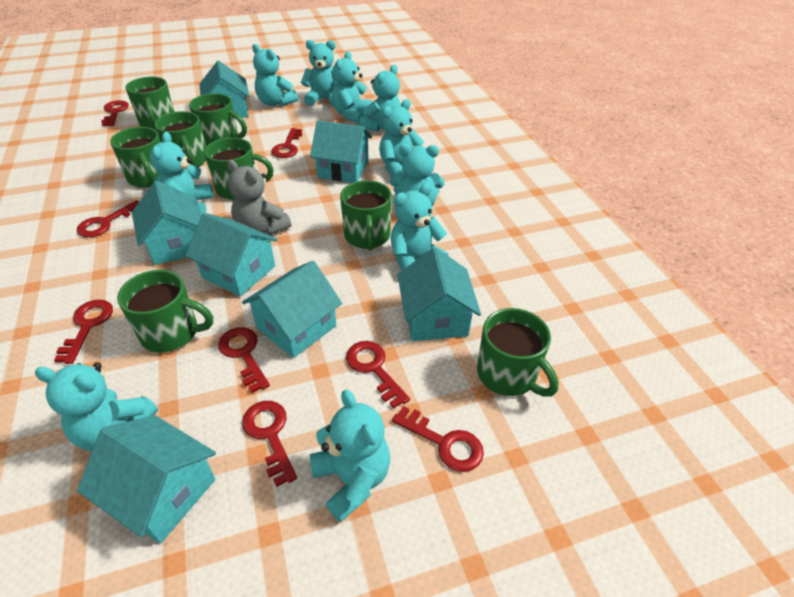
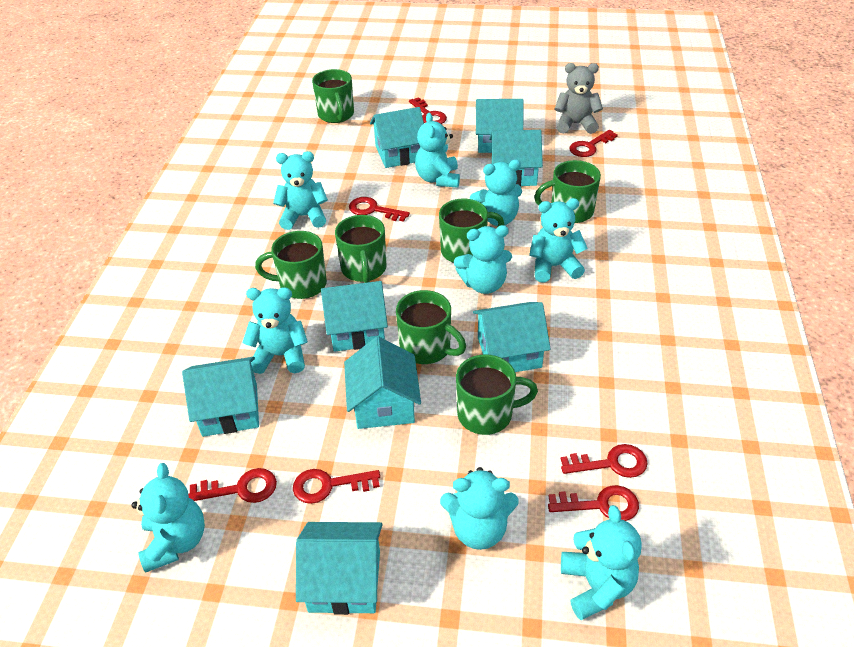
green mug: 8 -> 7
red key: 8 -> 7
turquoise house: 7 -> 8
turquoise teddy bear: 10 -> 9

